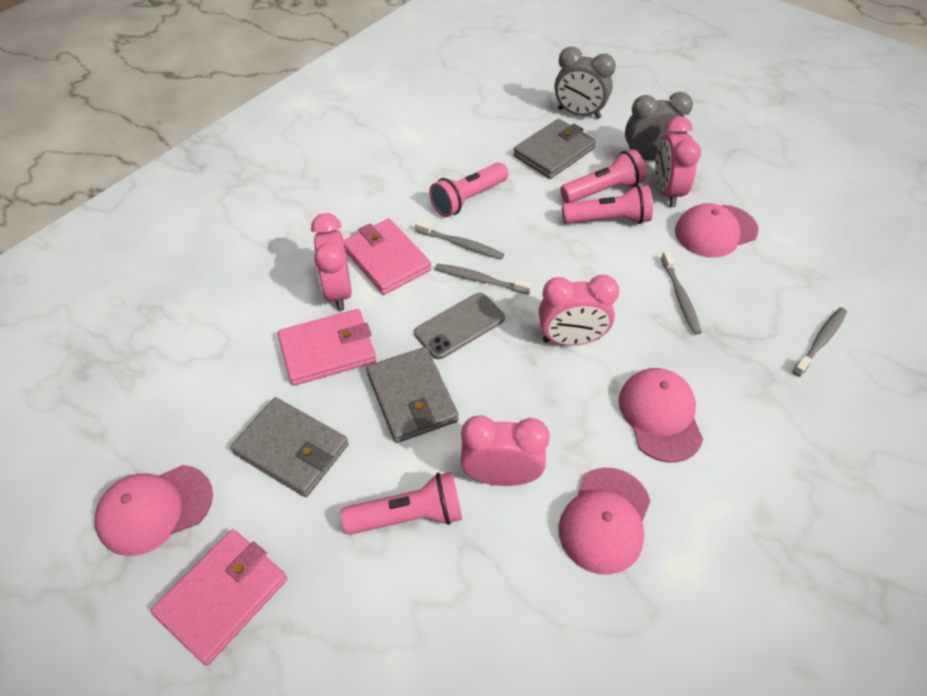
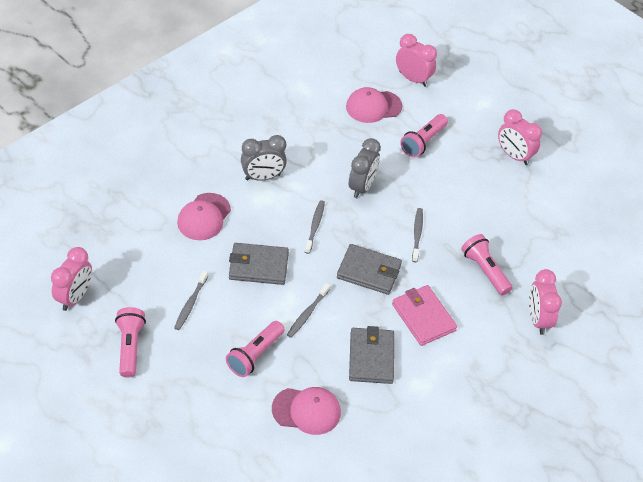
grey phone: 1 -> 0
pink cap: 4 -> 3
pink wallet: 3 -> 1

